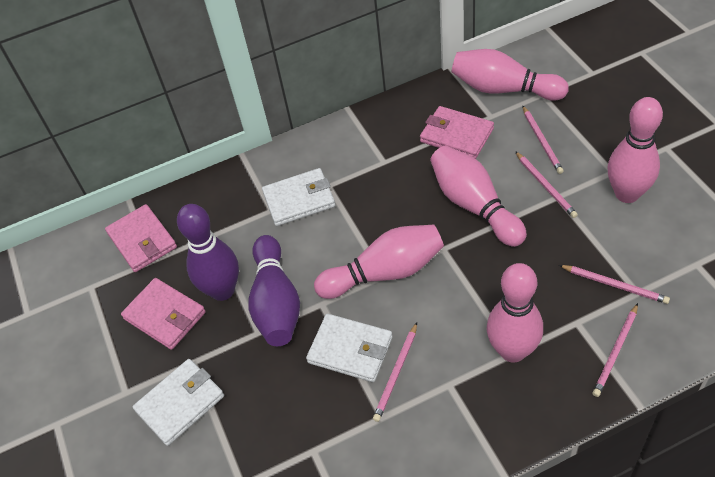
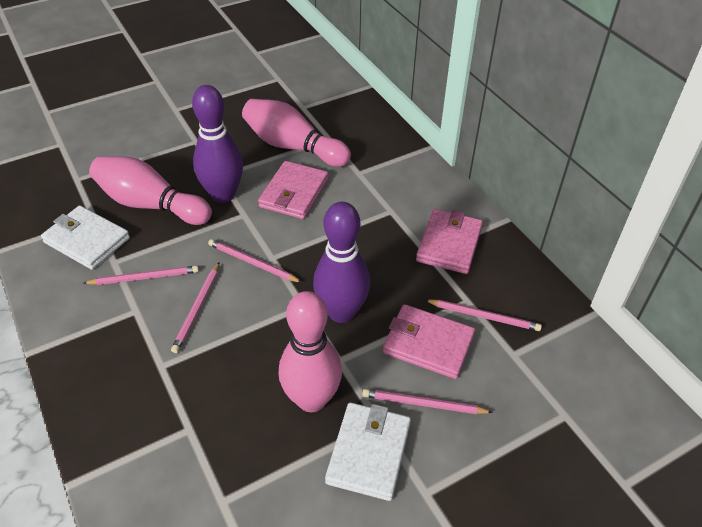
pink bowling pin: 5 -> 3
white wallet: 3 -> 2

